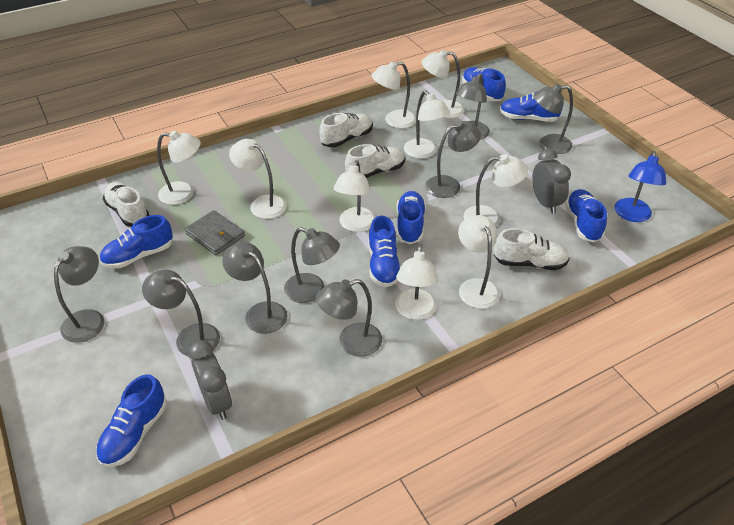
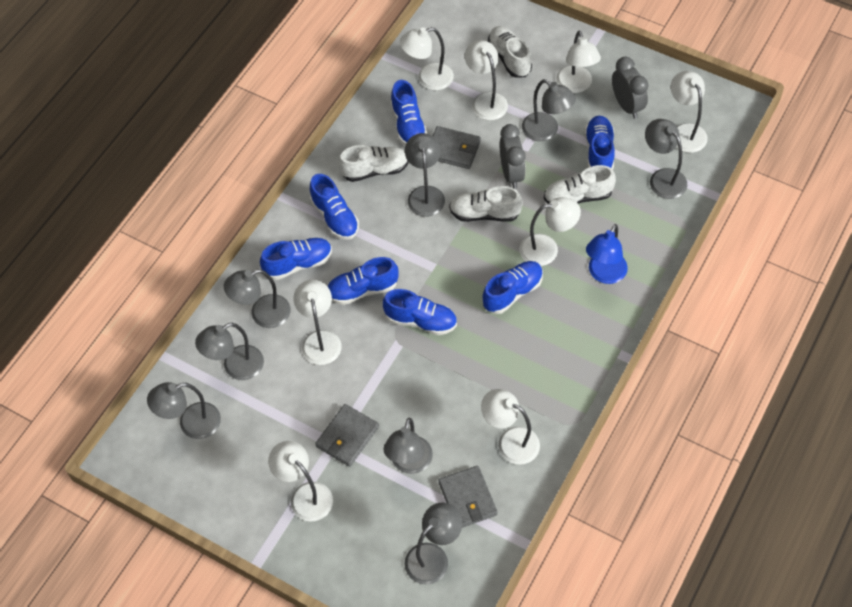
grey wallet: 1 -> 3
white lamp: 9 -> 8

